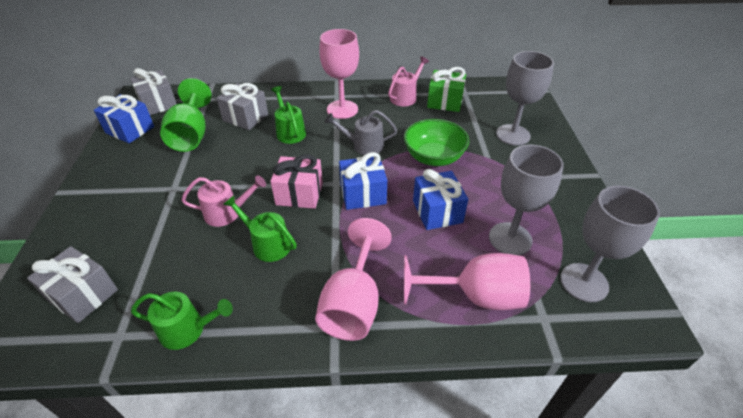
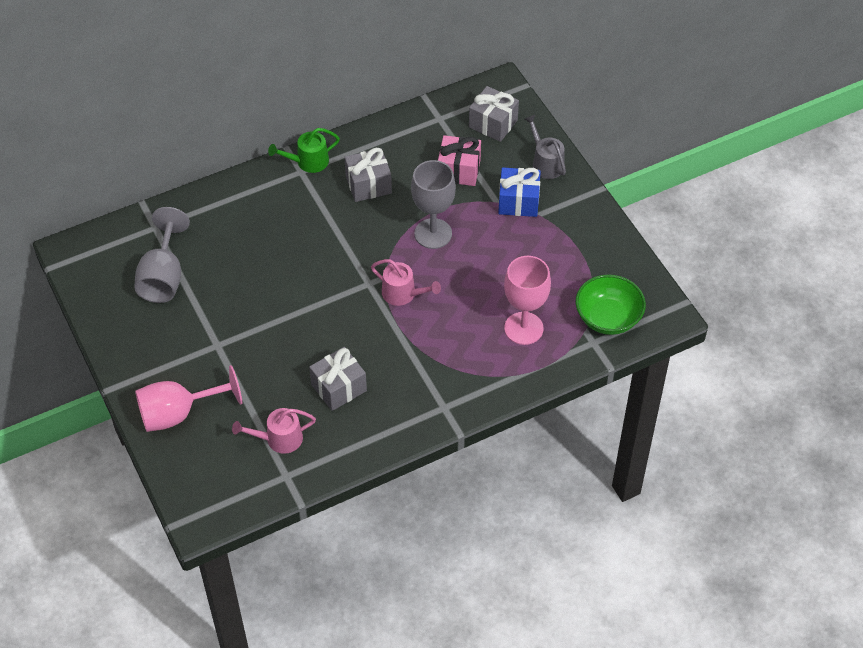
blue gift: 3 -> 1
green gift: 1 -> 0
green goblet: 1 -> 0
green watering can: 3 -> 1
grey goblet: 3 -> 2
pink goblet: 3 -> 2

